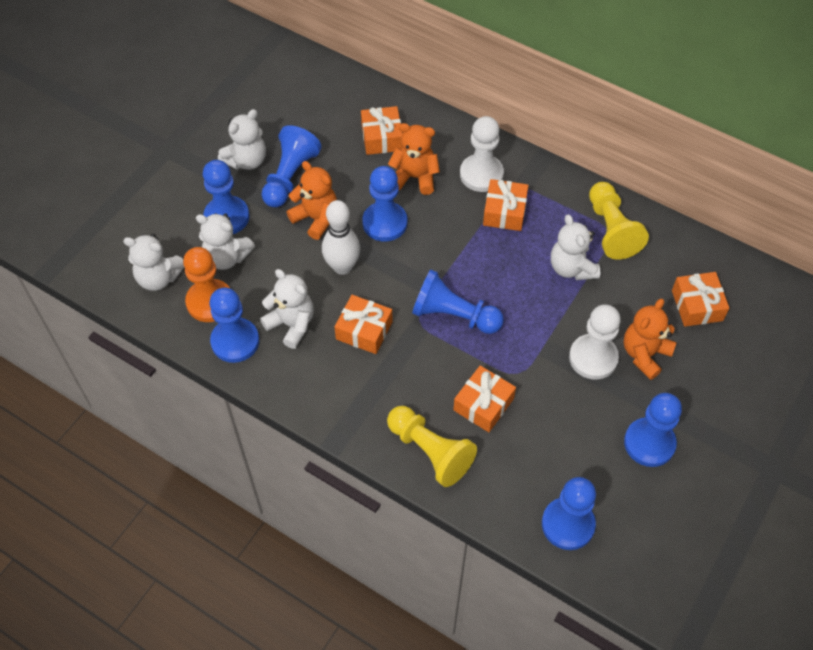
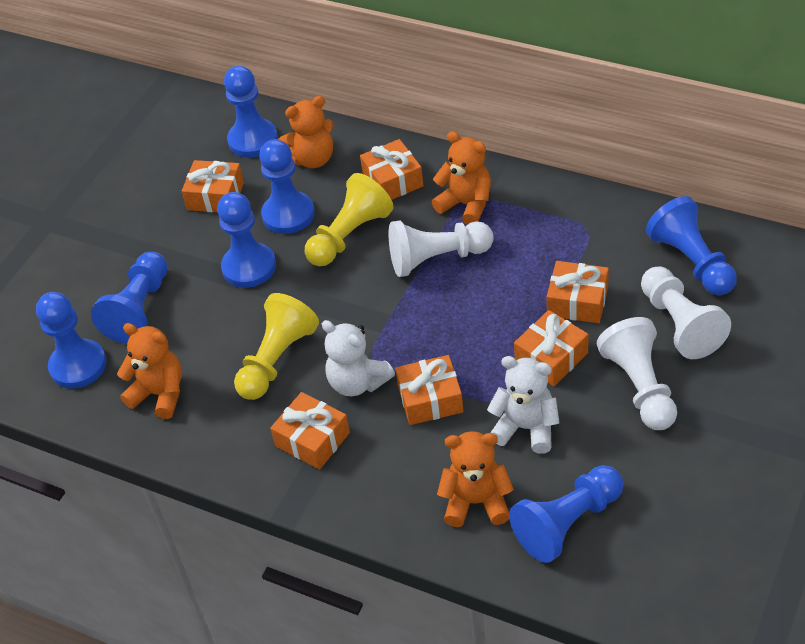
orange gift: 5 -> 6
orange pawn: 1 -> 0
orange teddy bear: 3 -> 4
white bowling pin: 1 -> 0
white pawn: 2 -> 3
white teddy bear: 5 -> 2

